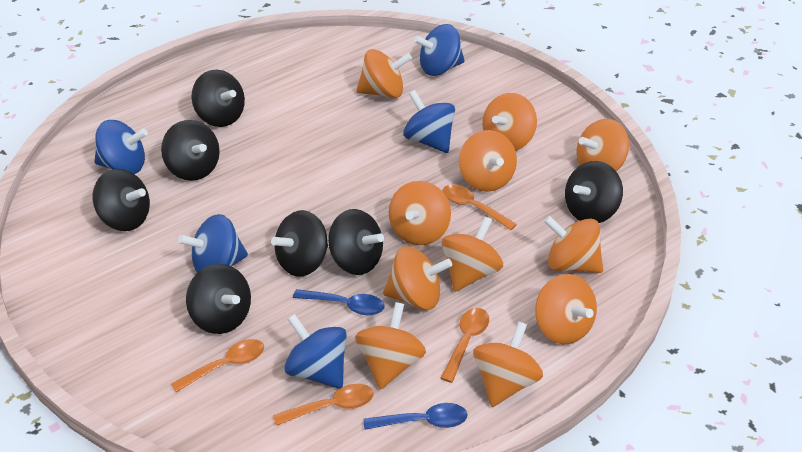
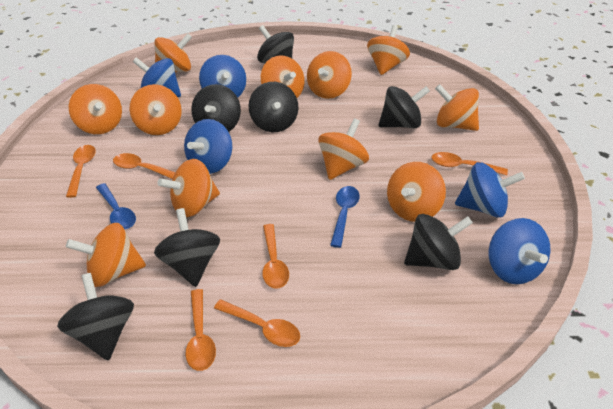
orange spoon: 4 -> 6

